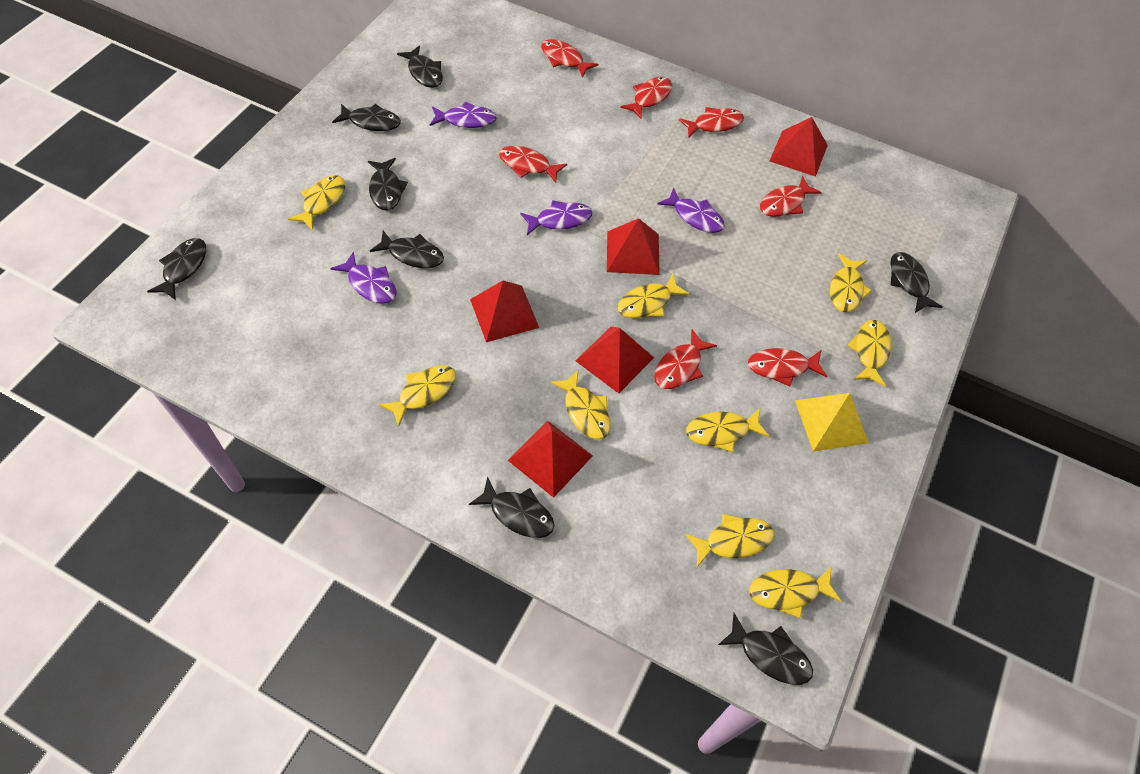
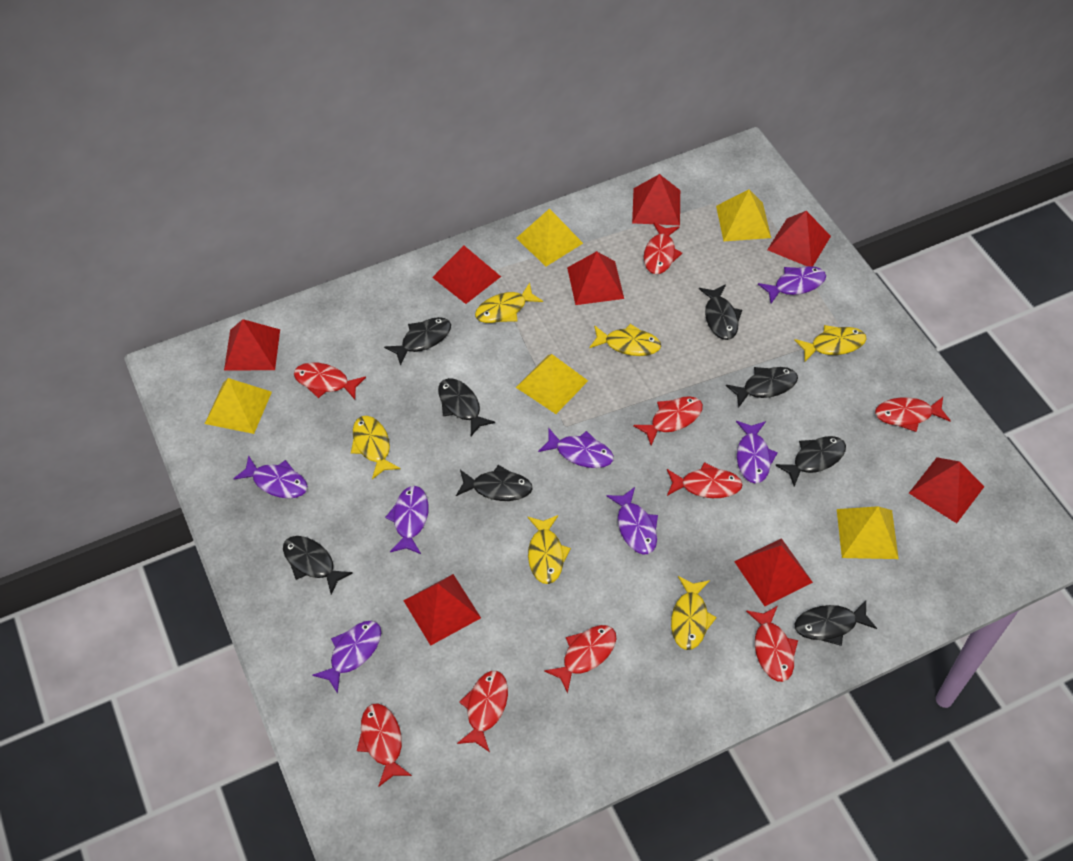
purple fish: 4 -> 7
red fish: 7 -> 9
red pyramid: 5 -> 8
yellow fish: 9 -> 6
yellow pyramid: 1 -> 5

